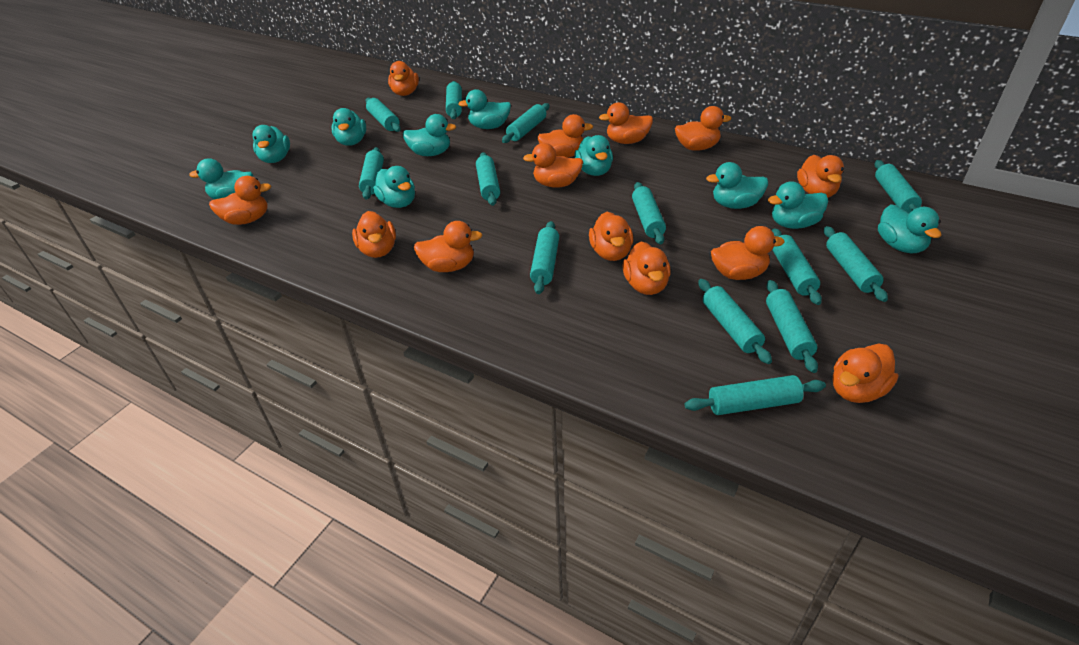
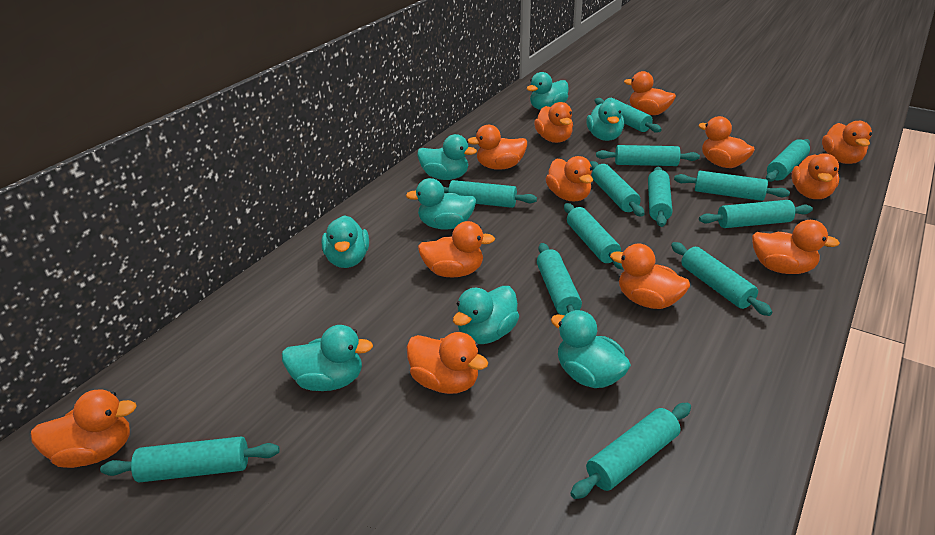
orange duck: 13 -> 12
turquoise duck: 10 -> 8

